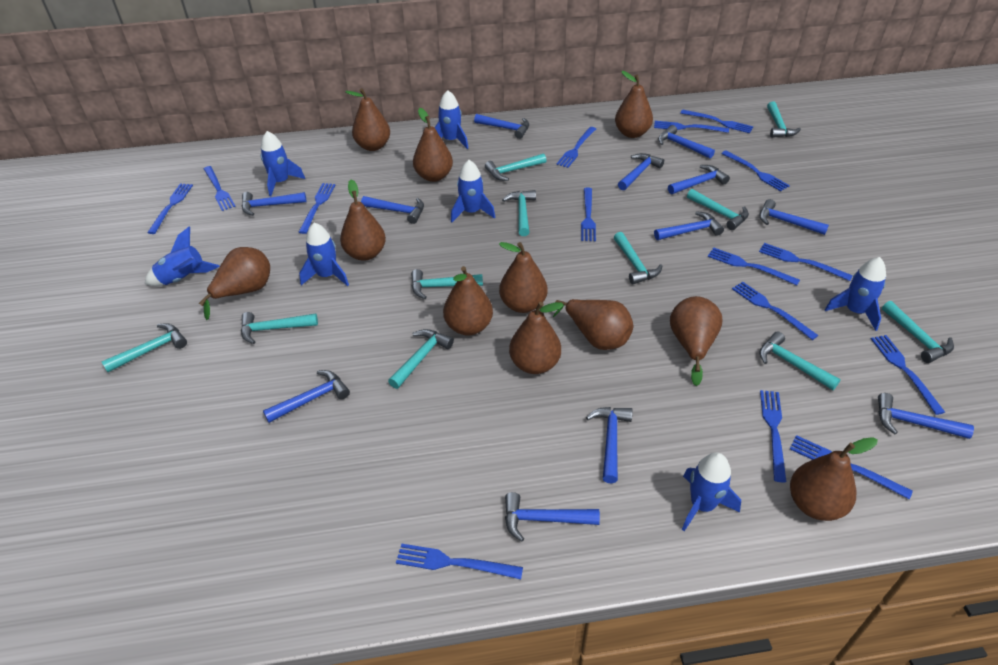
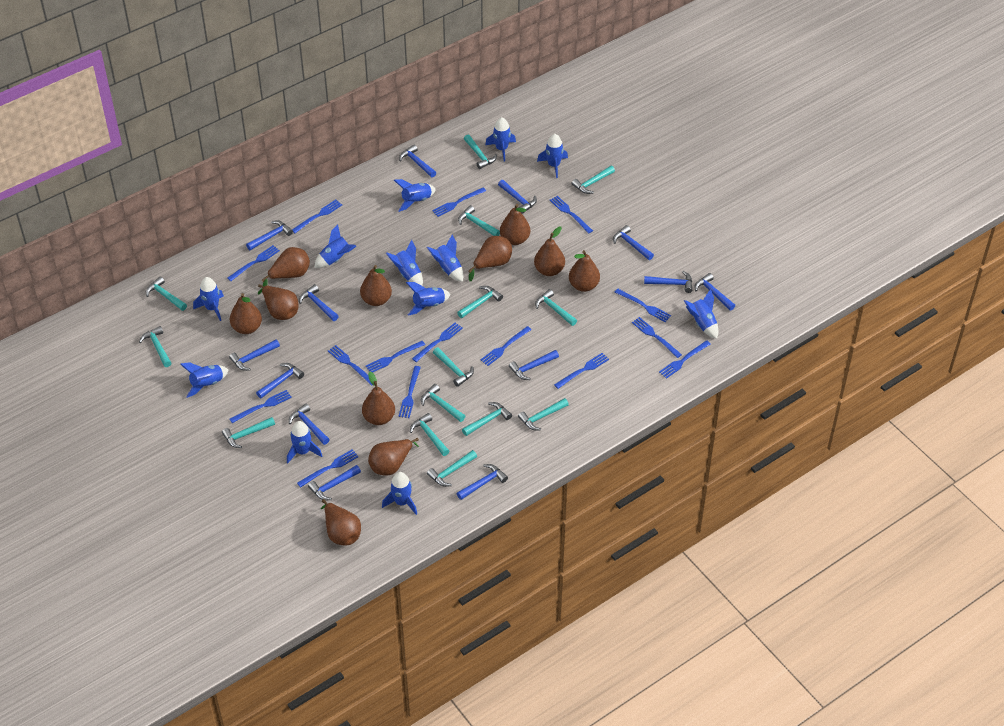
blue hammer: 12 -> 13
blue rocket: 7 -> 12
turquoise hammer: 11 -> 14

